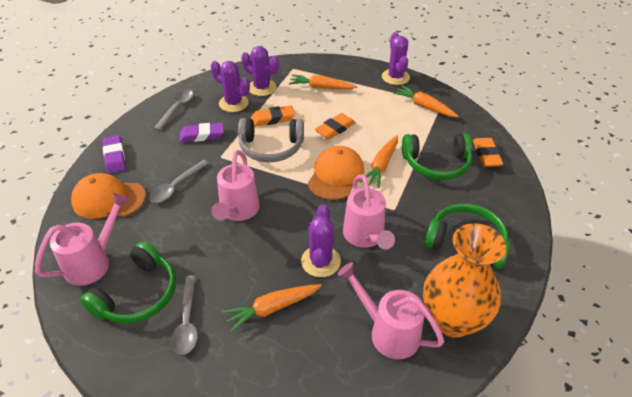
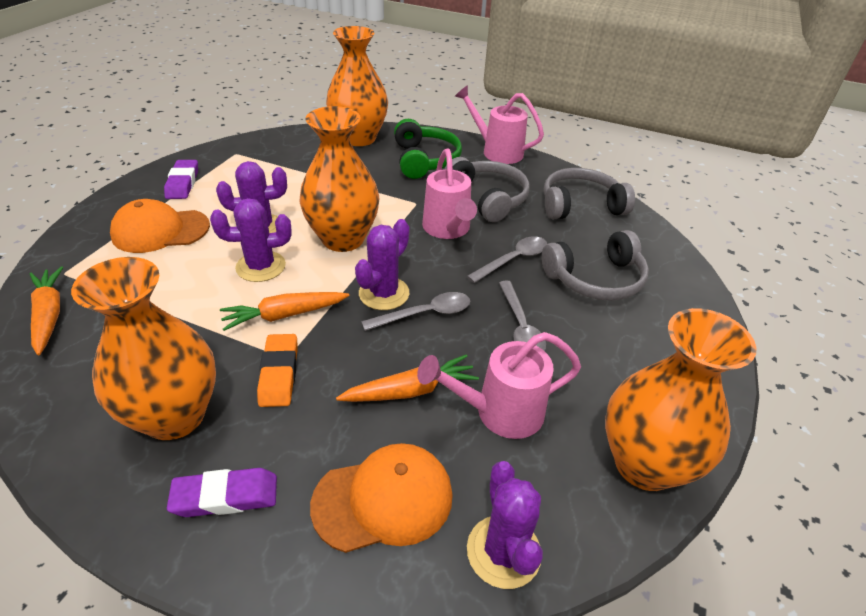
green headphones: 3 -> 1
grey headphones: 1 -> 3
orange carrot: 4 -> 3
orange eraser: 3 -> 1
orange vase: 1 -> 4
pink watering can: 4 -> 3

